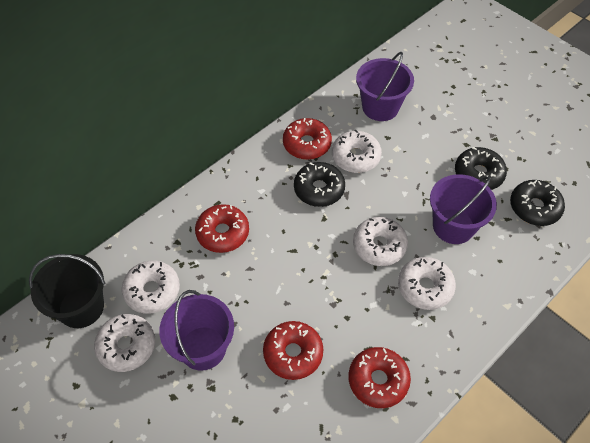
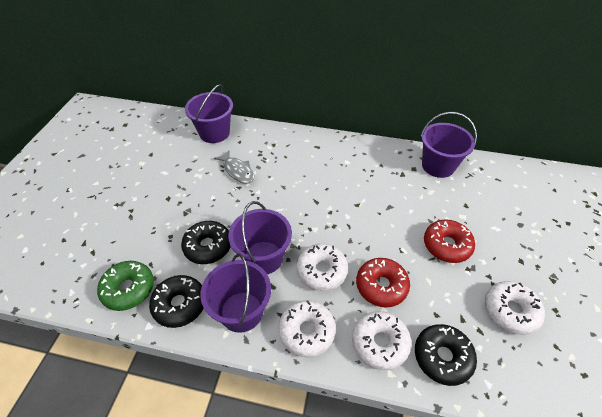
black bucket: 1 -> 0
green donut: 0 -> 1
grey fish: 0 -> 1
purple bucket: 3 -> 4
red donut: 4 -> 2
white donut: 5 -> 4

